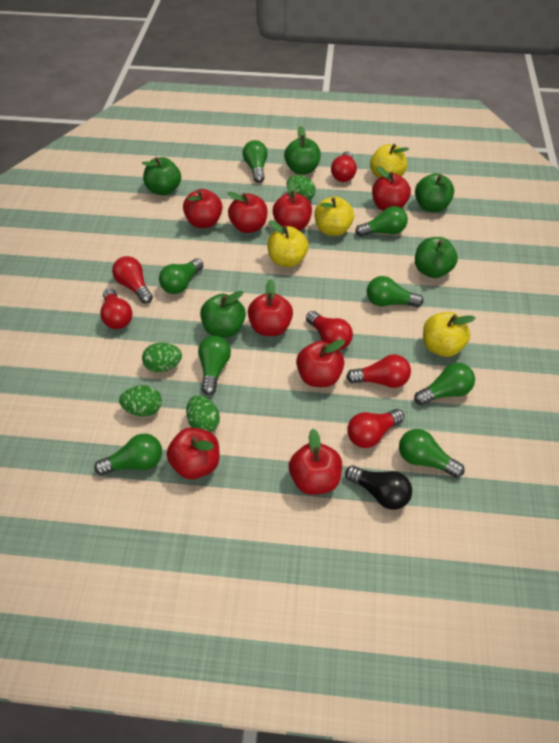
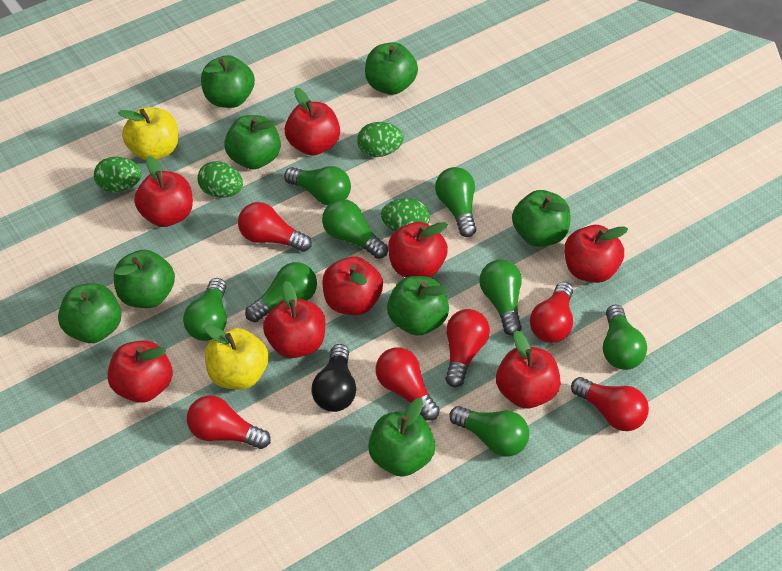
green apple: 5 -> 8
yellow apple: 4 -> 2

